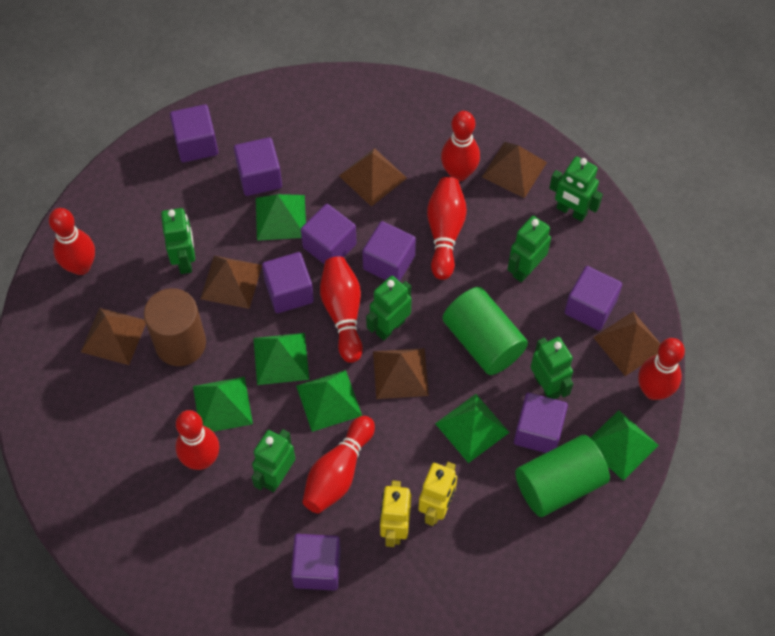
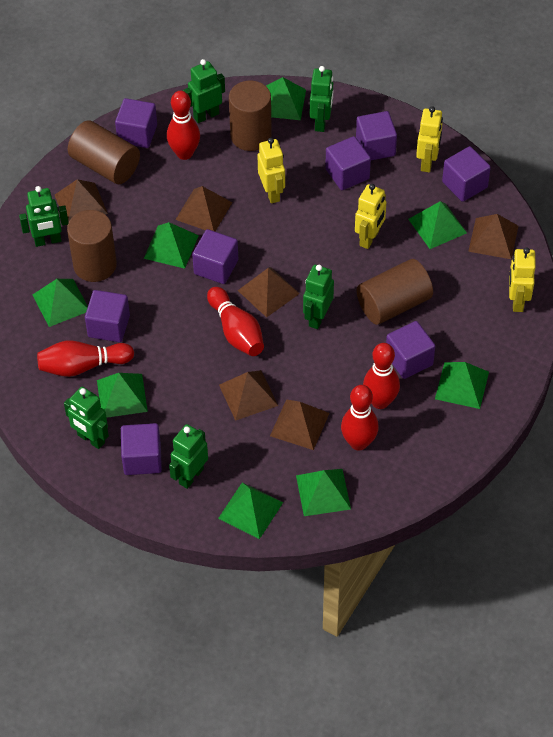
brown cylinder: 1 -> 4
green cylinder: 2 -> 0
green pyramid: 6 -> 8
red bowling pin: 7 -> 5
yellow robot: 2 -> 4

